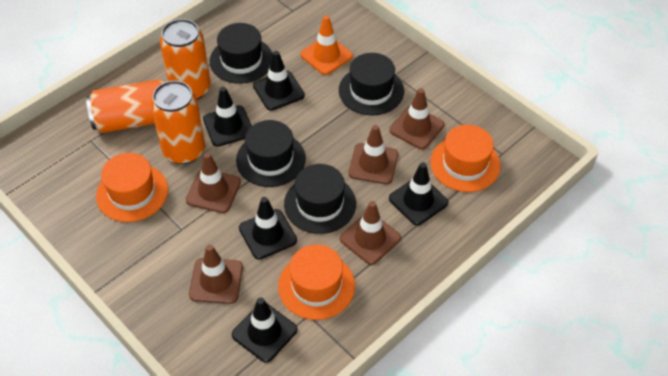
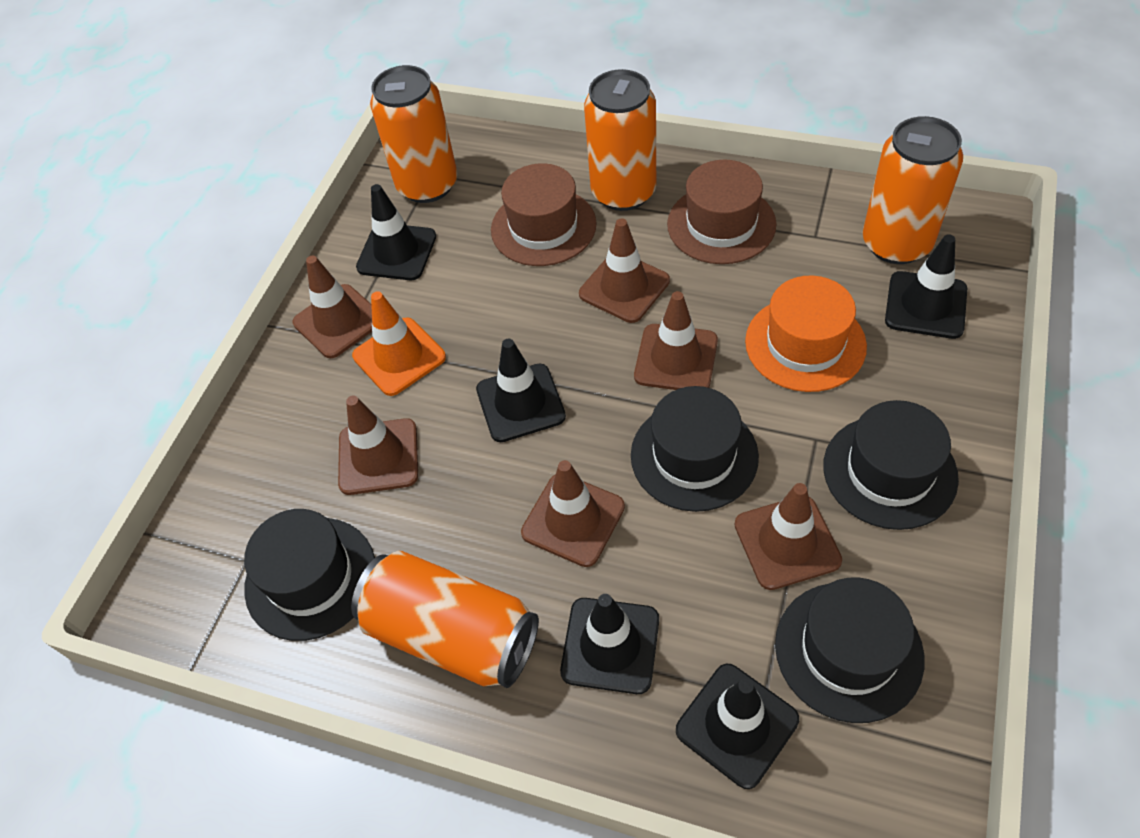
brown hat: 0 -> 2
brown traffic cone: 5 -> 6
orange can: 3 -> 4
orange hat: 3 -> 1

